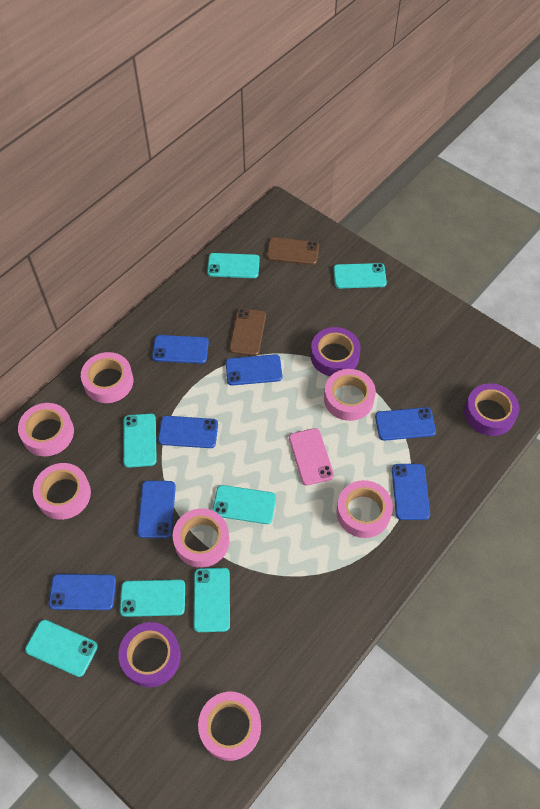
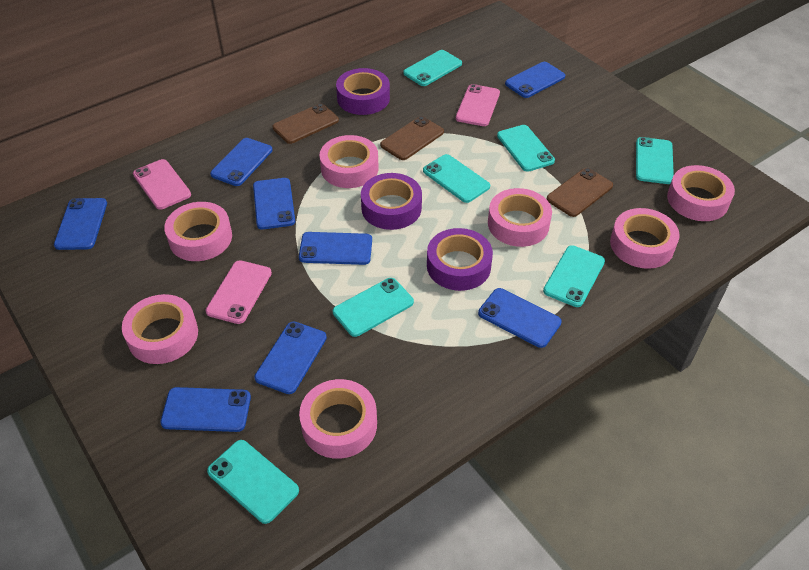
blue phone: 7 -> 8
brown phone: 2 -> 3
pink phone: 1 -> 3

